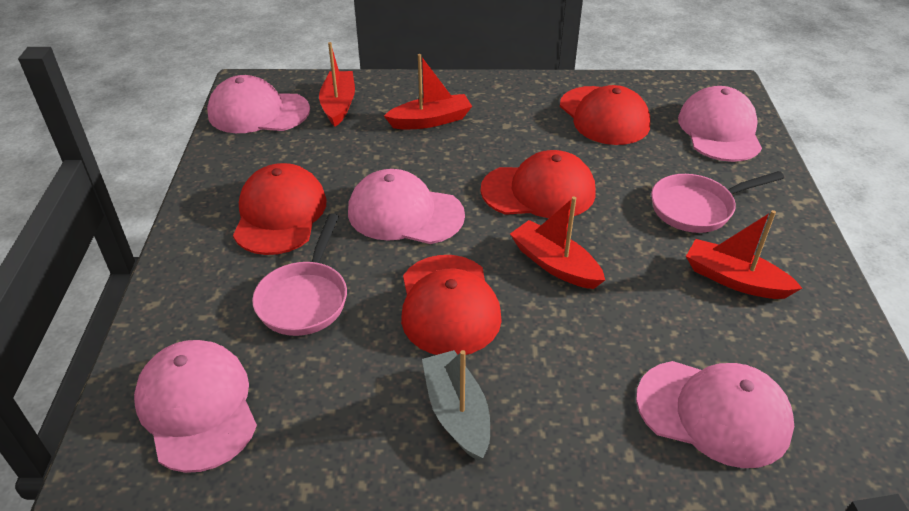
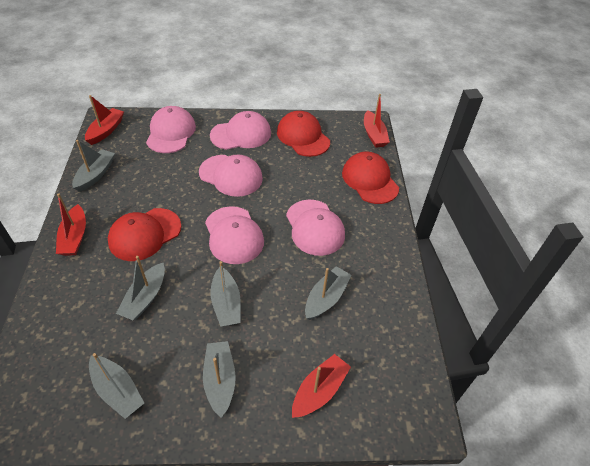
grey boat: 1 -> 6
pink pan: 2 -> 0
red cap: 4 -> 3

